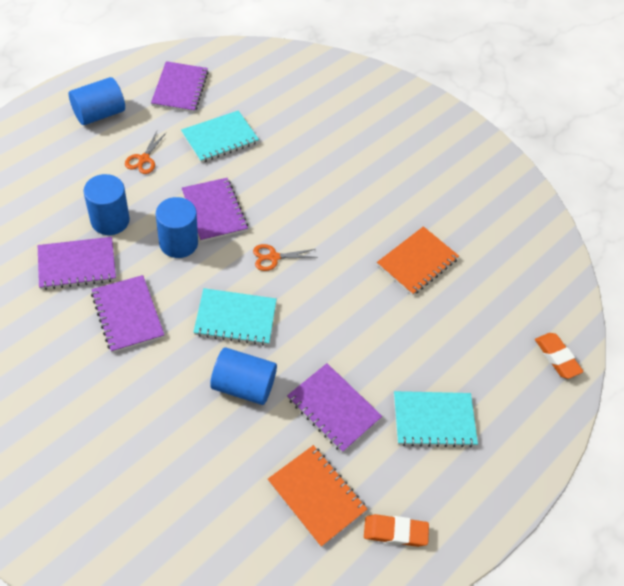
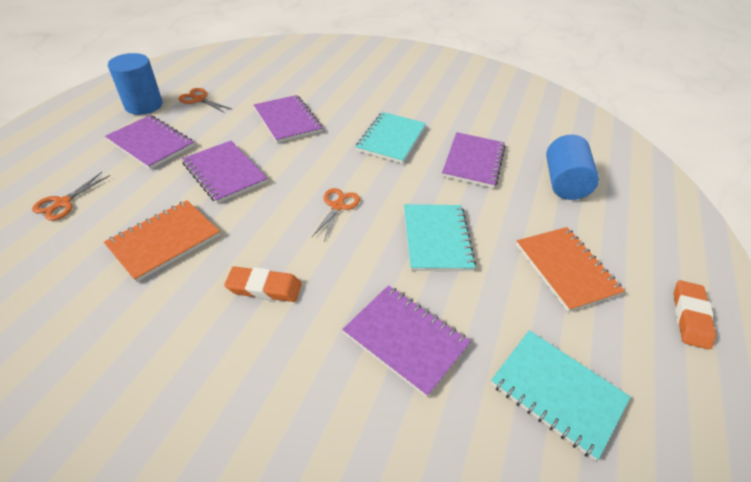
blue cylinder: 4 -> 2
orange scissors: 2 -> 3

